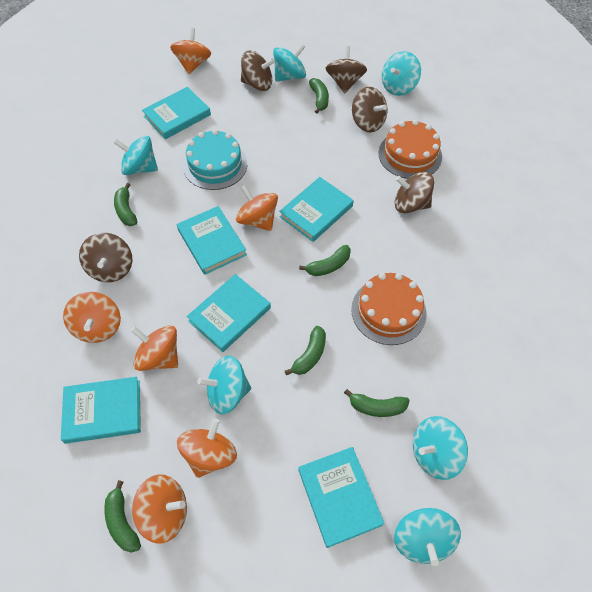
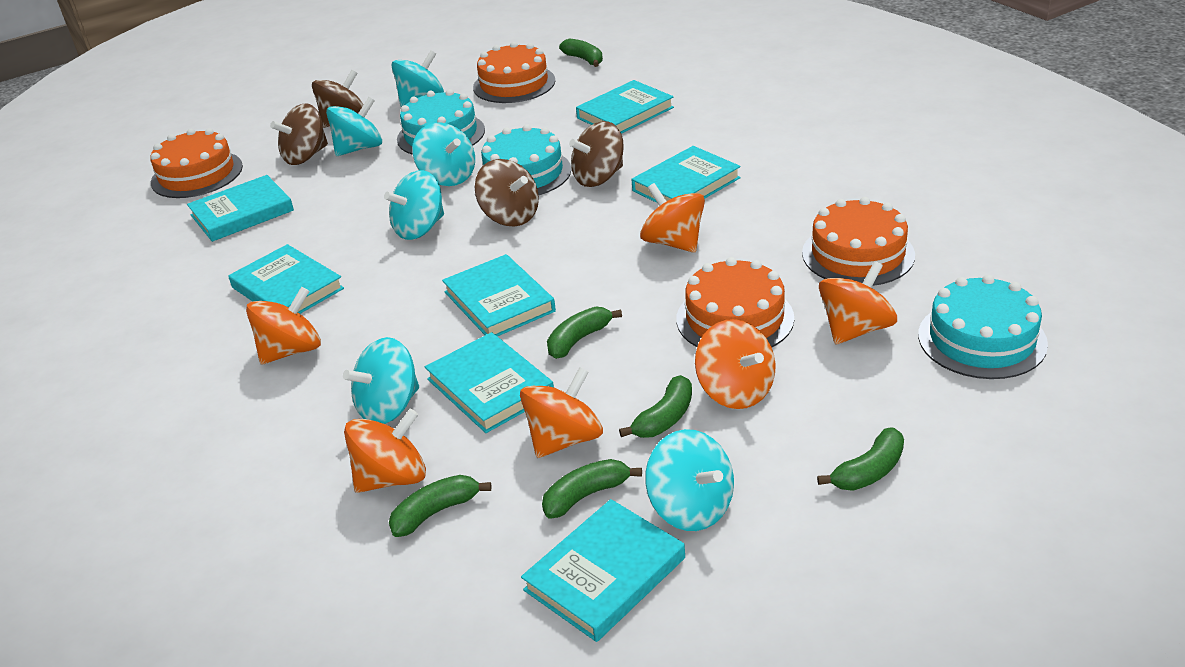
brown spinning top: 5 -> 4
orange cake: 2 -> 4
turquoise book: 6 -> 7
turquoise cake: 1 -> 3

